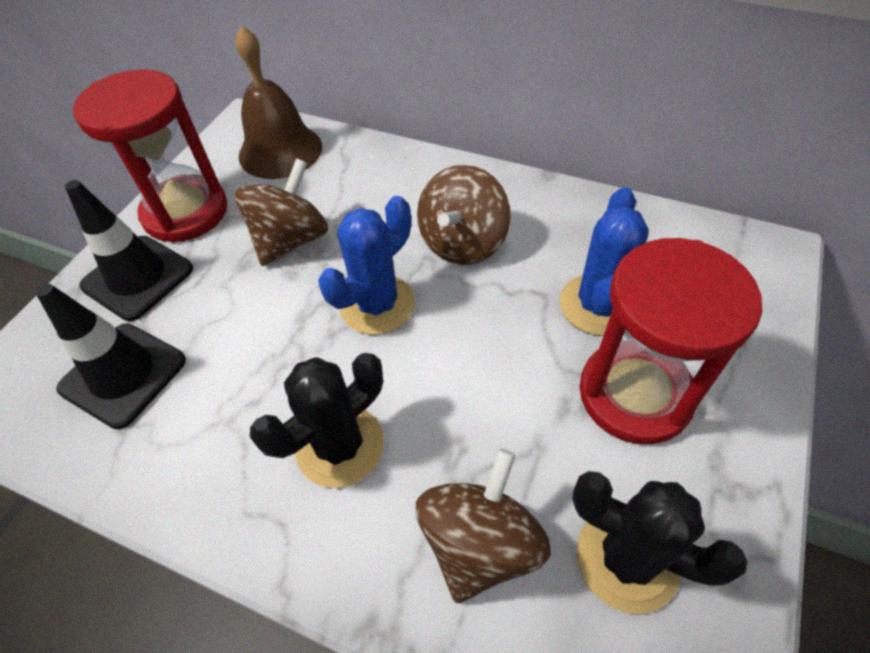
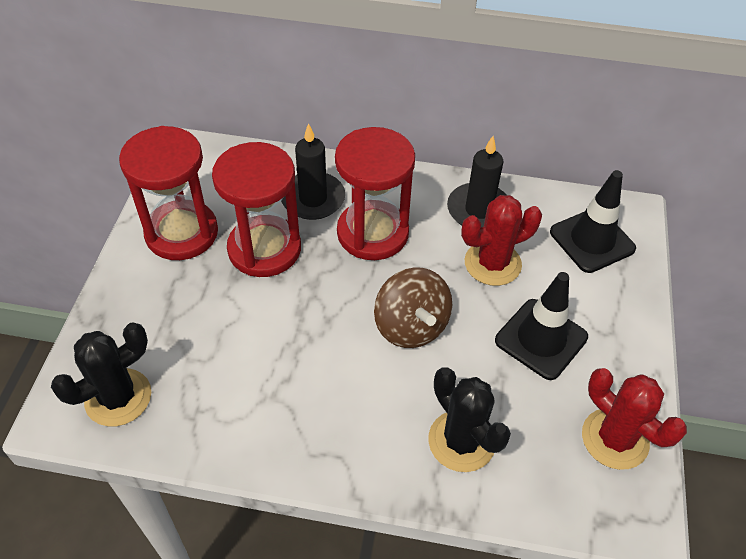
black candle: 0 -> 2
blue cactus: 2 -> 0
brown bell: 1 -> 0
brown spinning top: 3 -> 1
red cactus: 0 -> 2
red hourglass: 2 -> 3

